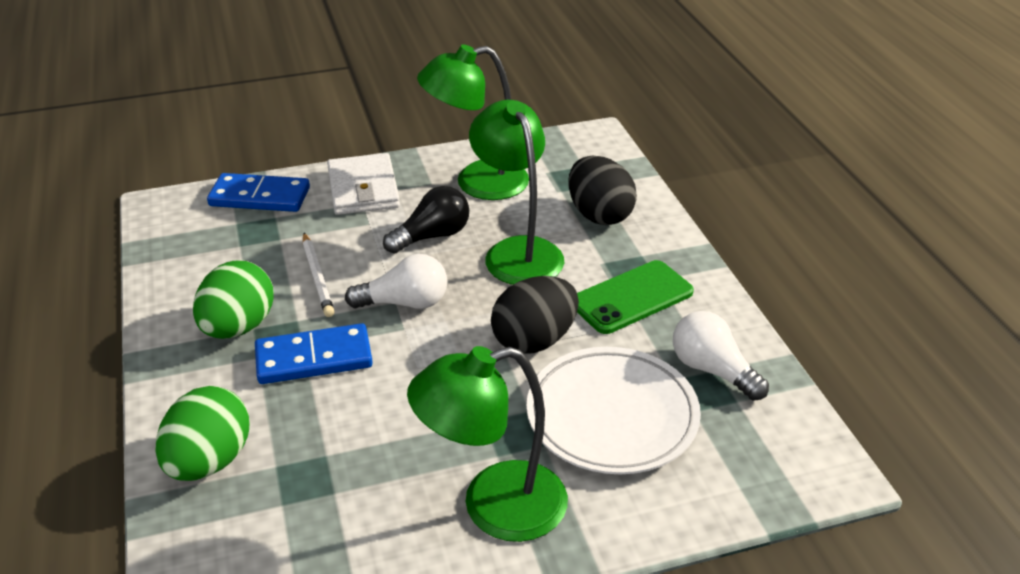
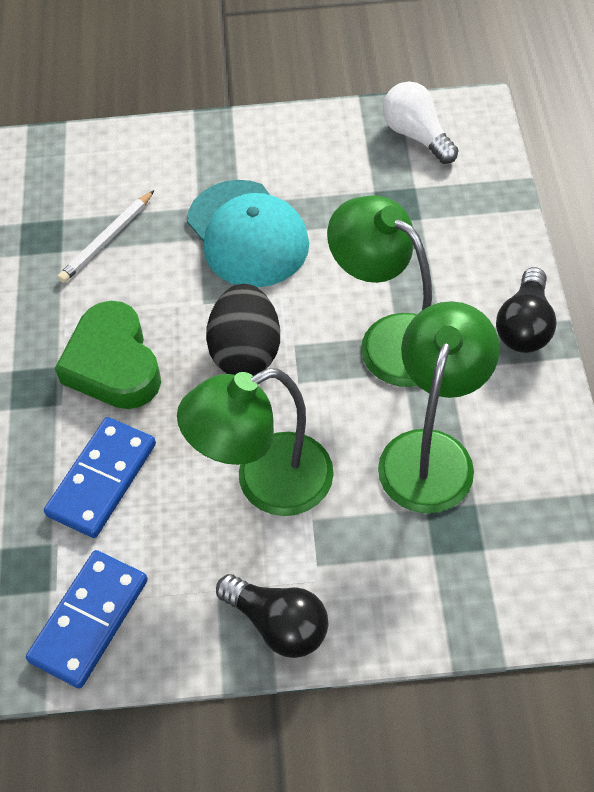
black egg: 2 -> 1
black light bulb: 1 -> 2
green egg: 2 -> 0
green heart: 0 -> 1
green phone: 1 -> 0
turquoise cap: 0 -> 1
white light bulb: 2 -> 1
white plate: 1 -> 0
white wallet: 1 -> 0

